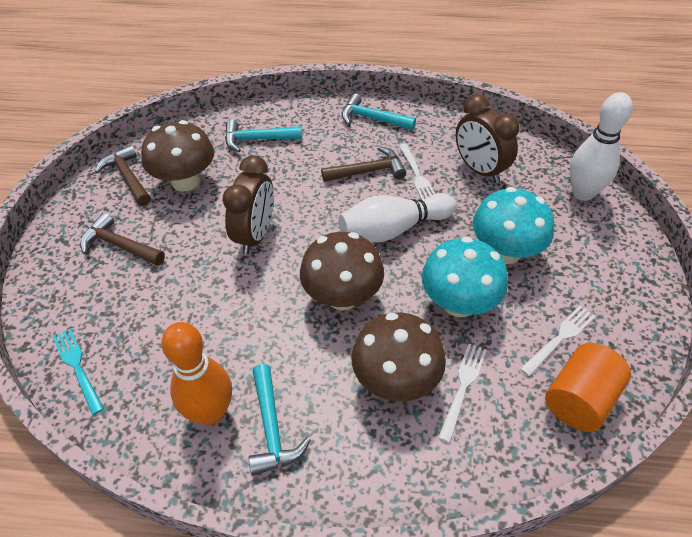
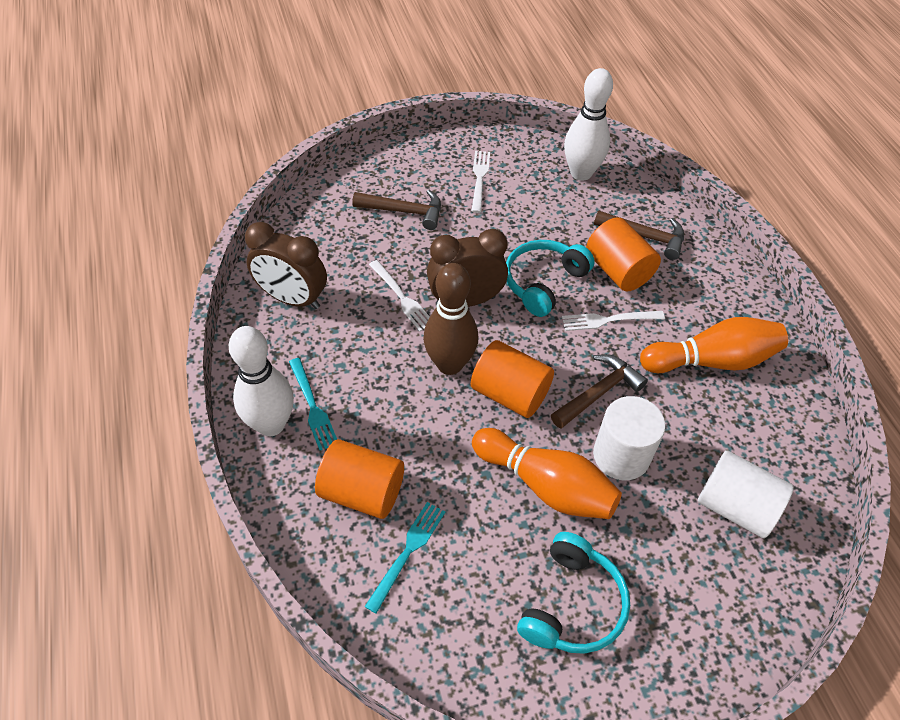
brown bowling pin: 0 -> 1
brown mushroom: 3 -> 0
orange bowling pin: 1 -> 2
orange cylinder: 1 -> 3
turquoise fork: 1 -> 2
turquoise hammer: 3 -> 0
turquoise headphones: 0 -> 2
turquoise mushroom: 2 -> 0
white cylinder: 0 -> 2

